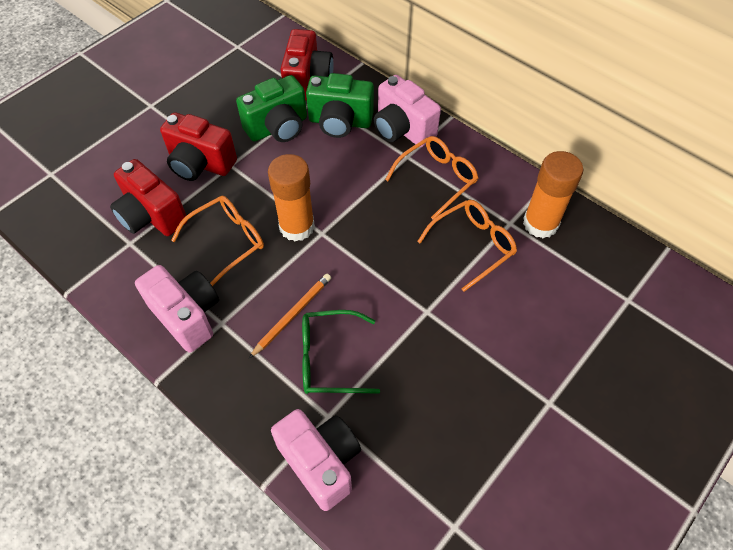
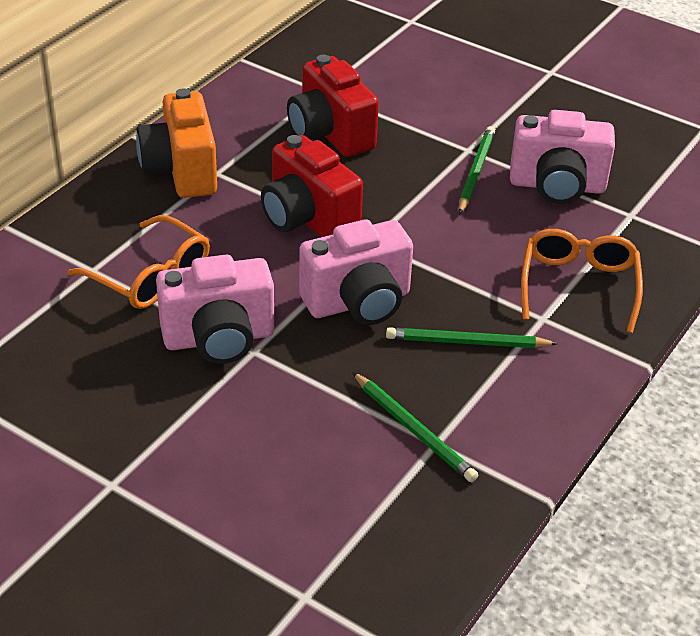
green camera: 2 -> 0
green glasses: 1 -> 0
green pencil: 0 -> 3
orange camera: 0 -> 1
orange glasses: 3 -> 2
orange glue stick: 2 -> 0
orange pencil: 1 -> 0
red camera: 3 -> 2

